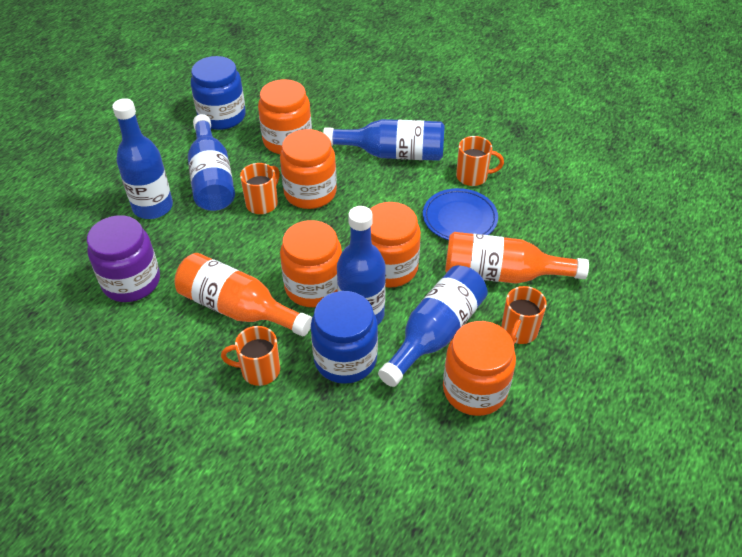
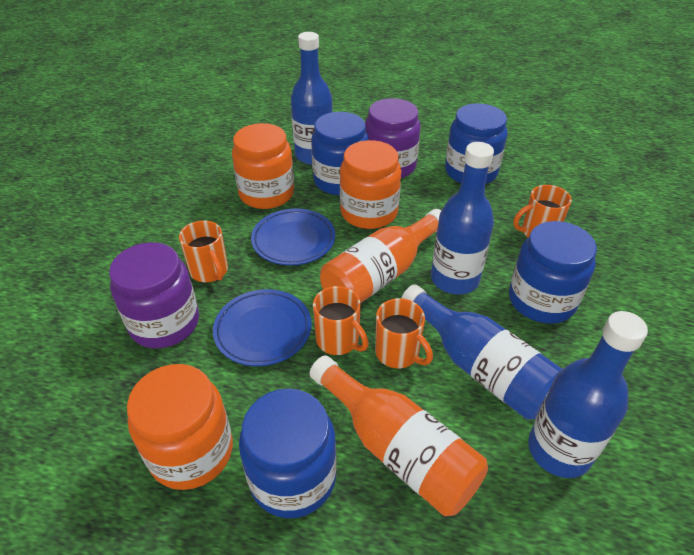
blue bottle: 5 -> 4
blue jar: 2 -> 4
blue plate: 1 -> 2
orange jar: 5 -> 3
purple jar: 1 -> 2

